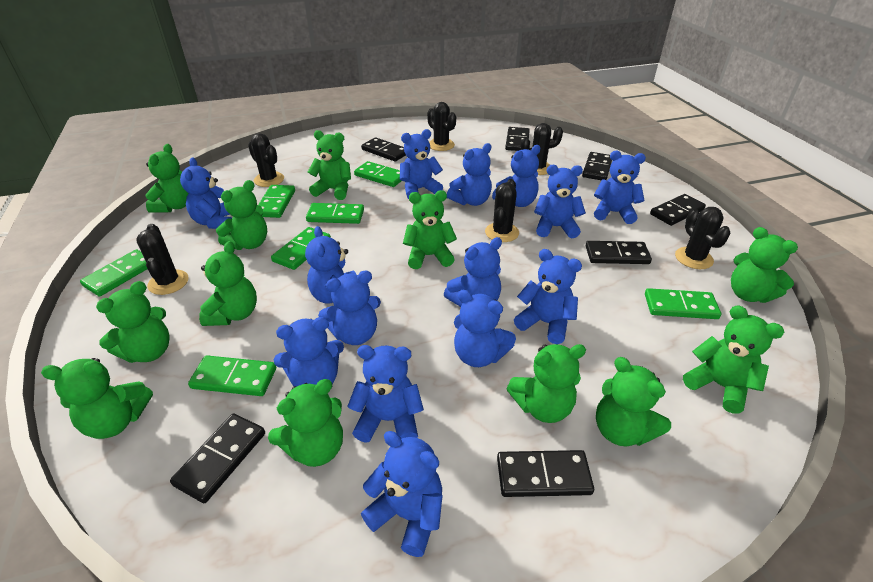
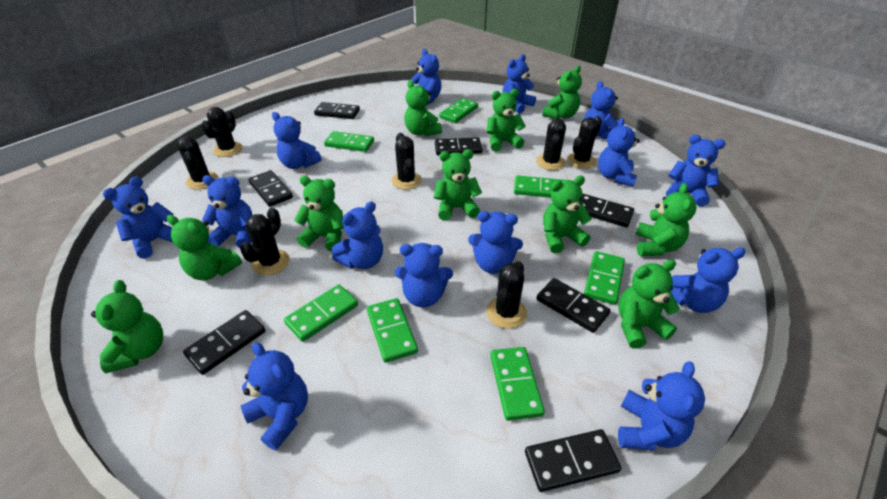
black cactus: 6 -> 7
green teddy bear: 12 -> 10

